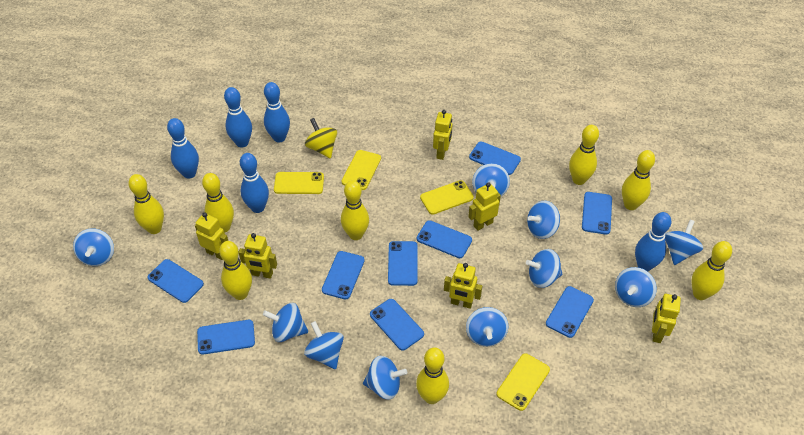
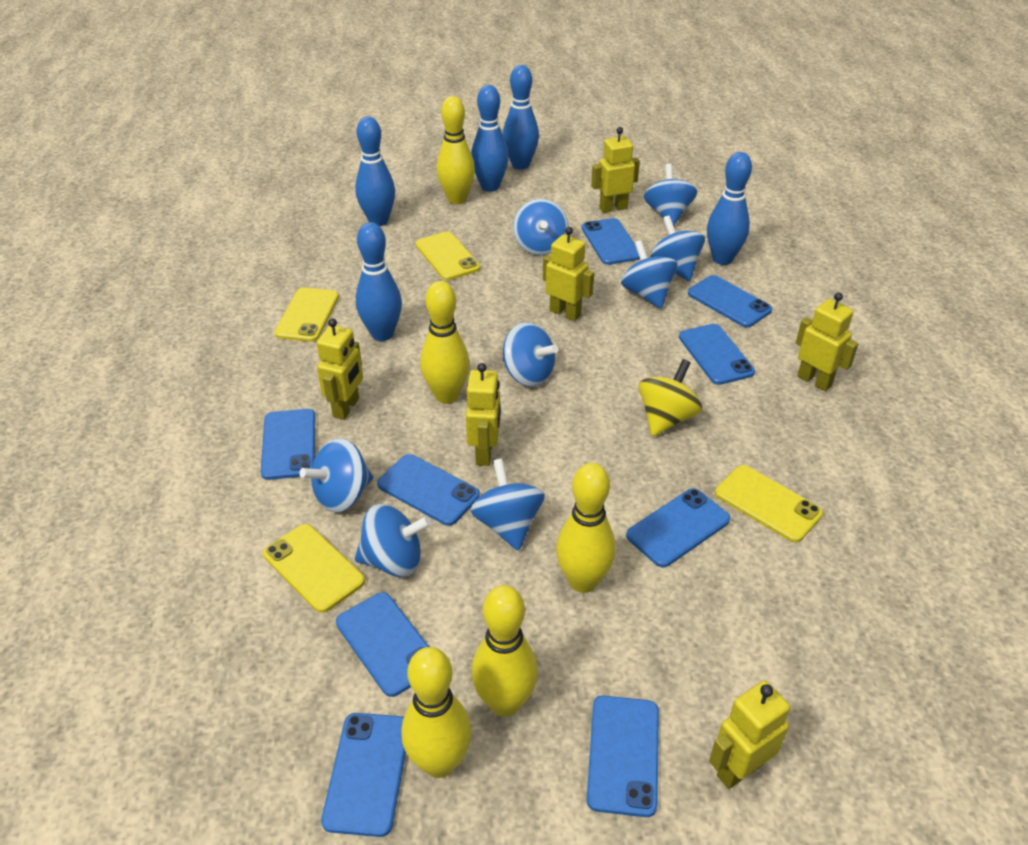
blue spinning top: 10 -> 8
yellow bowling pin: 8 -> 5

